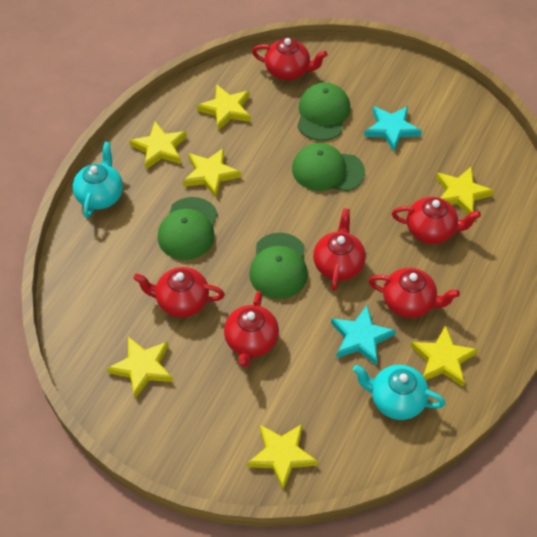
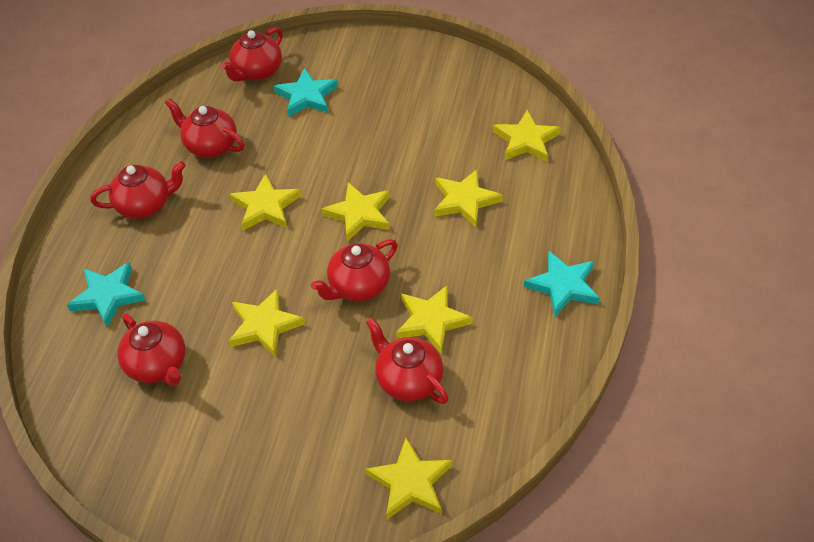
green cap: 4 -> 0
turquoise star: 2 -> 3
turquoise teapot: 2 -> 0

